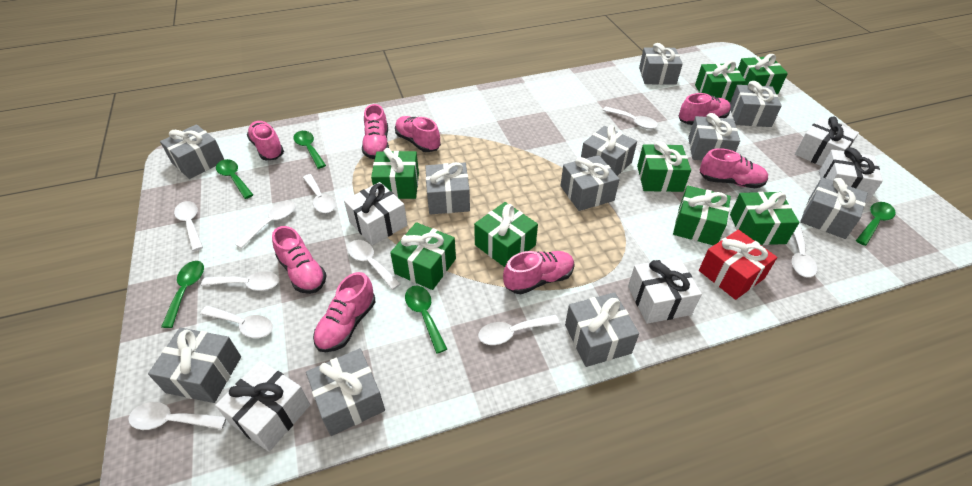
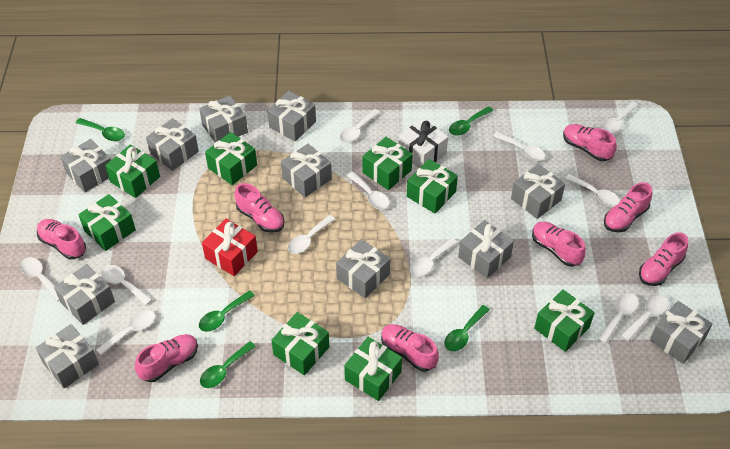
white gift: 5 -> 1
white spoon: 10 -> 12

